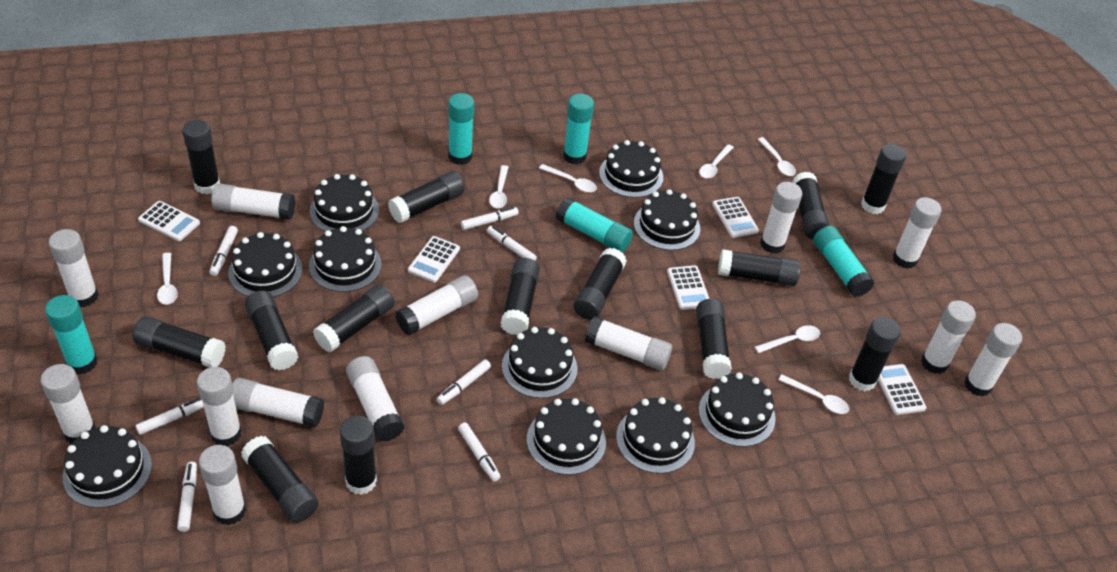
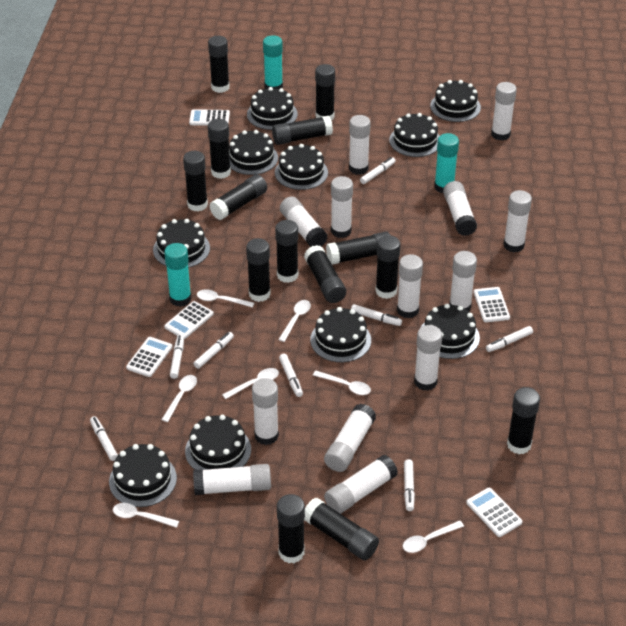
turquoise glue stick: 5 -> 3
white marker: 7 -> 8

